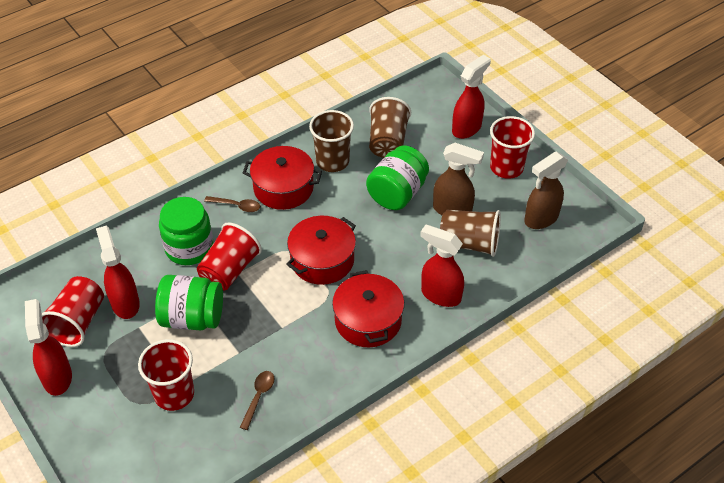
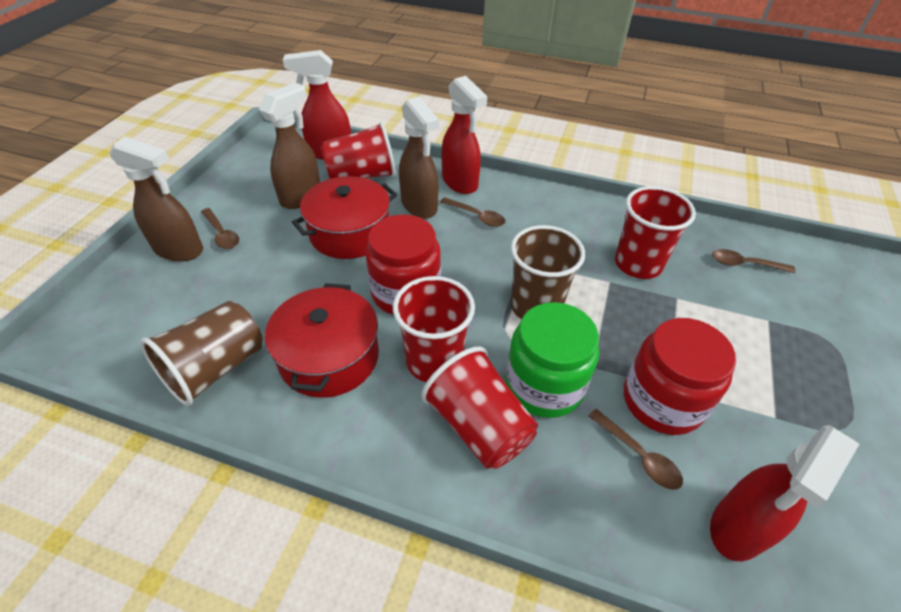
brown cup: 3 -> 2
brown spoon: 2 -> 4
brown spray bottle: 2 -> 3
green jar: 3 -> 1
red jar: 0 -> 2
red pot: 3 -> 2
red spray bottle: 4 -> 3

